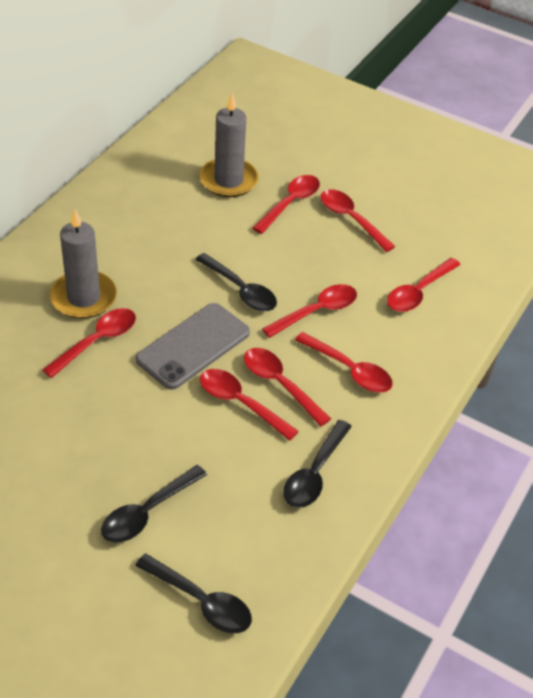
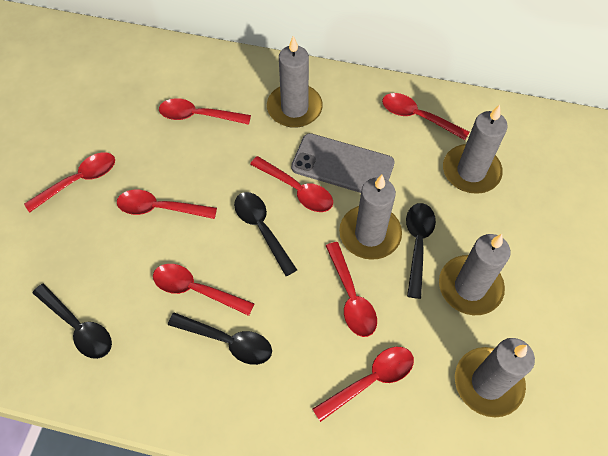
grey candle: 2 -> 5

